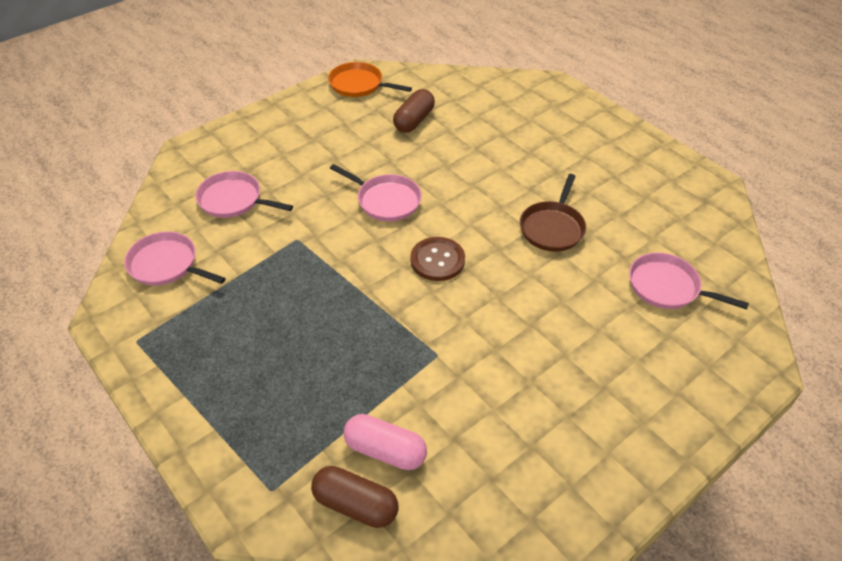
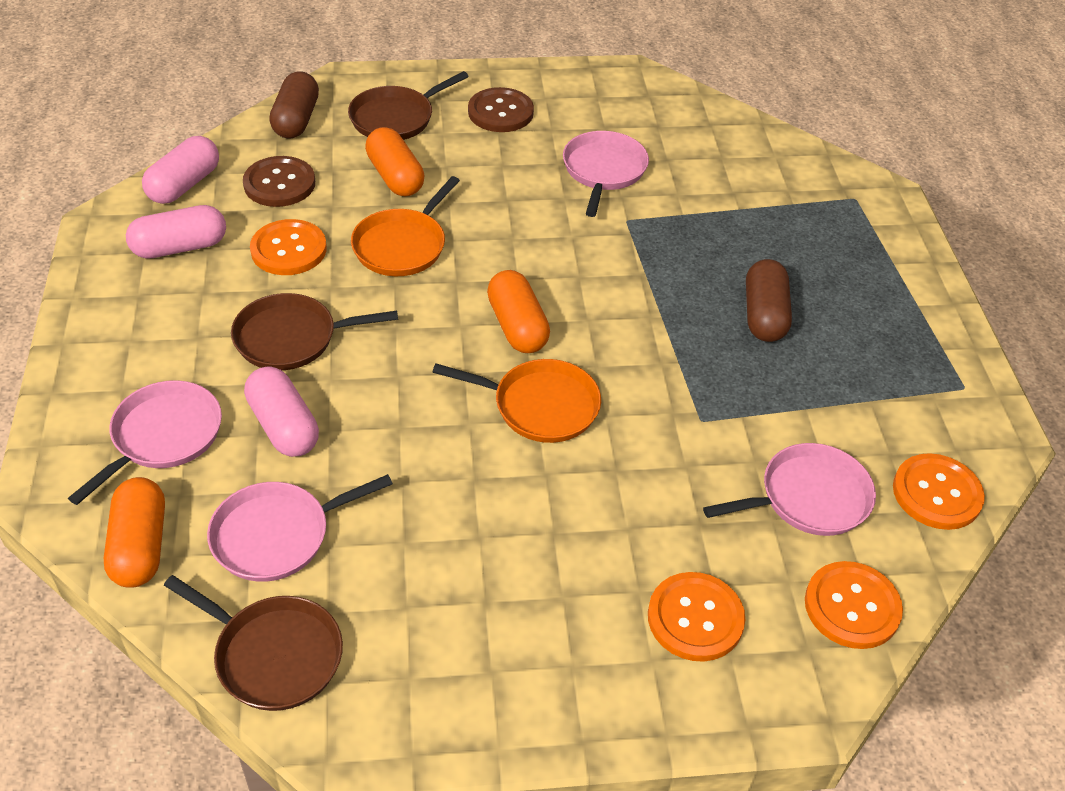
brown button: 1 -> 2
brown pan: 1 -> 3
orange button: 0 -> 4
orange capsule: 0 -> 3
orange pan: 1 -> 2
pink capsule: 1 -> 3

